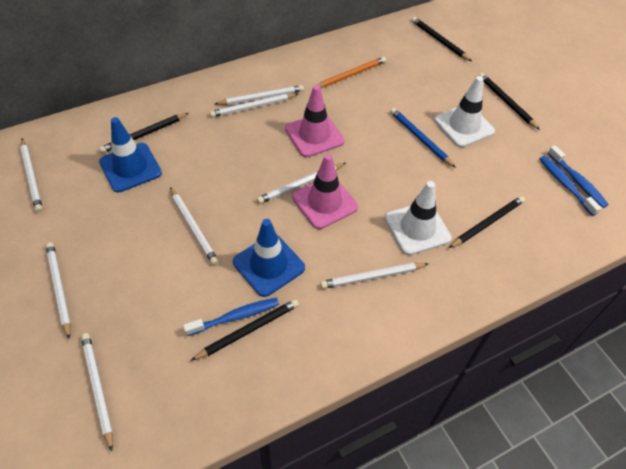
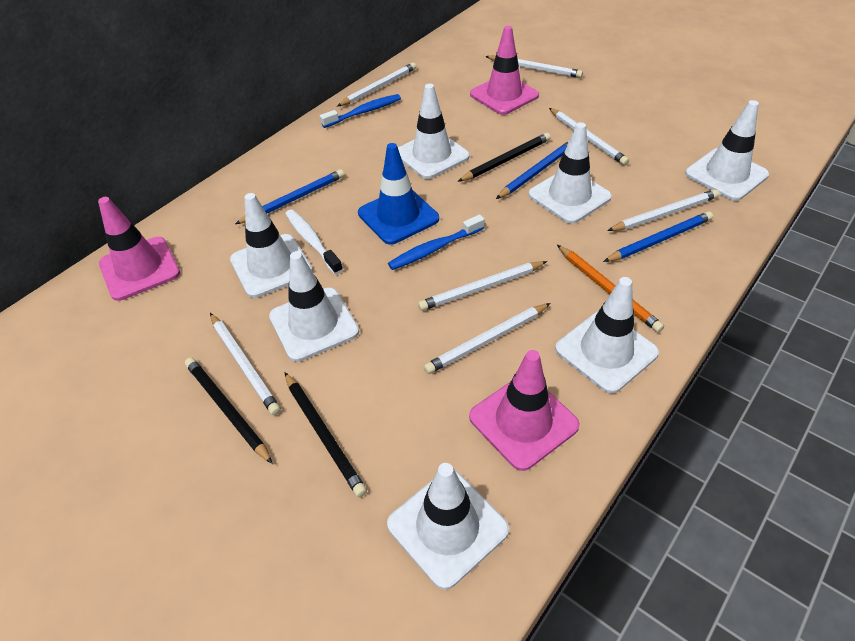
black pencil: 5 -> 3
blue pencil: 1 -> 3
blue toothbrush: 3 -> 2
blue traffic cone: 2 -> 1
pink traffic cone: 2 -> 3
white pencil: 8 -> 7
white toothbrush: 0 -> 1
white traffic cone: 2 -> 7

